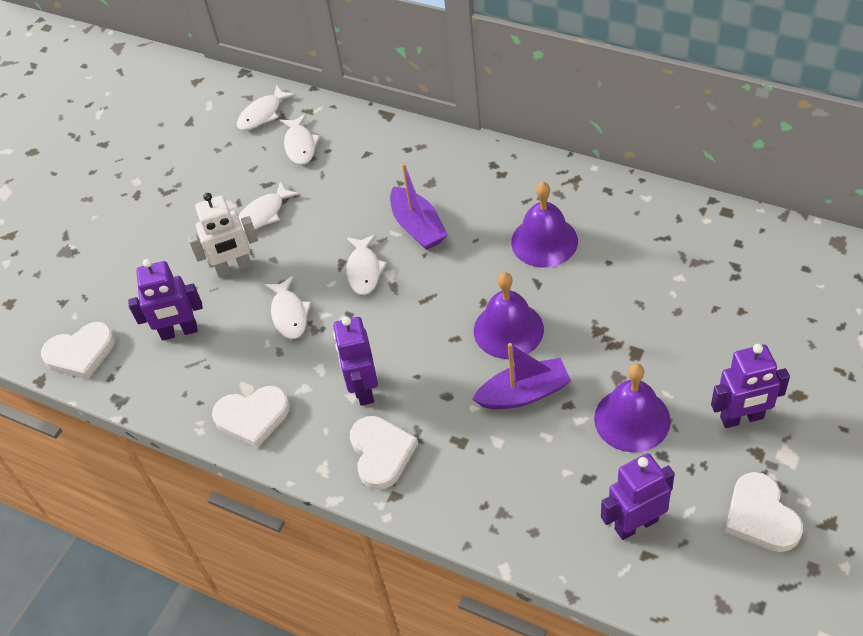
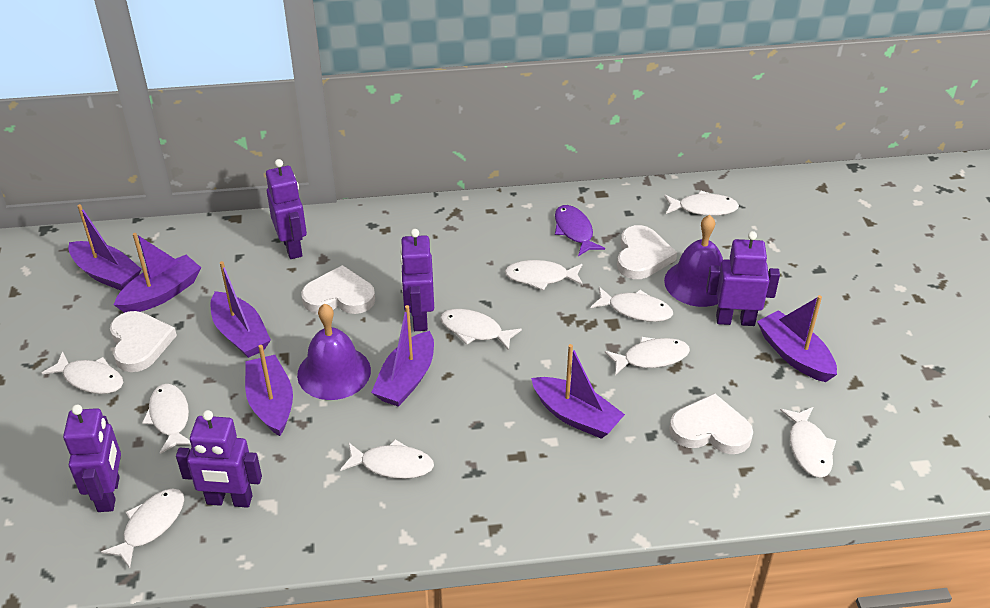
purple bell: 3 -> 2
purple boat: 2 -> 7
purple fish: 0 -> 1
purple robot: 4 -> 5
white fish: 5 -> 10
white robot: 1 -> 0

